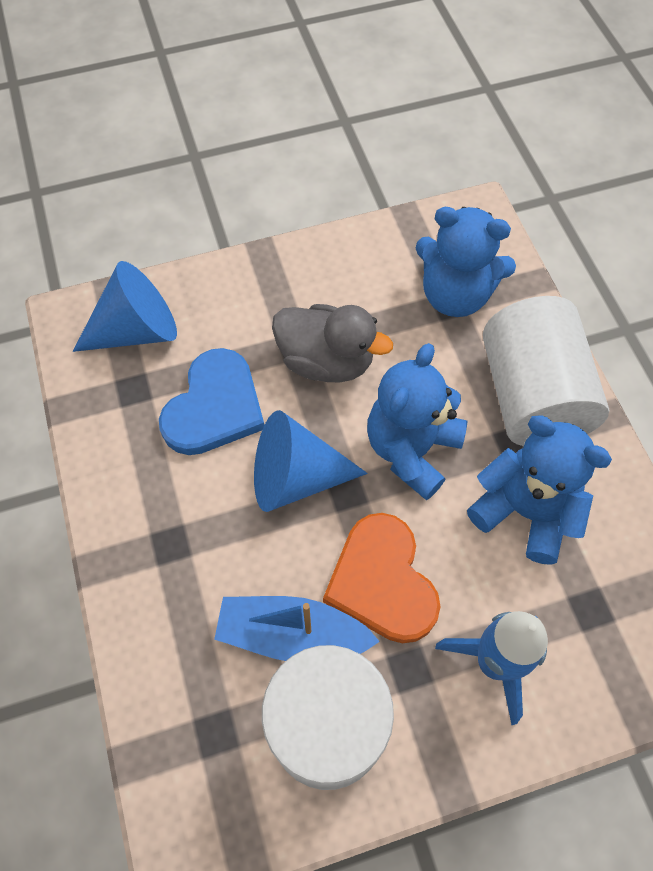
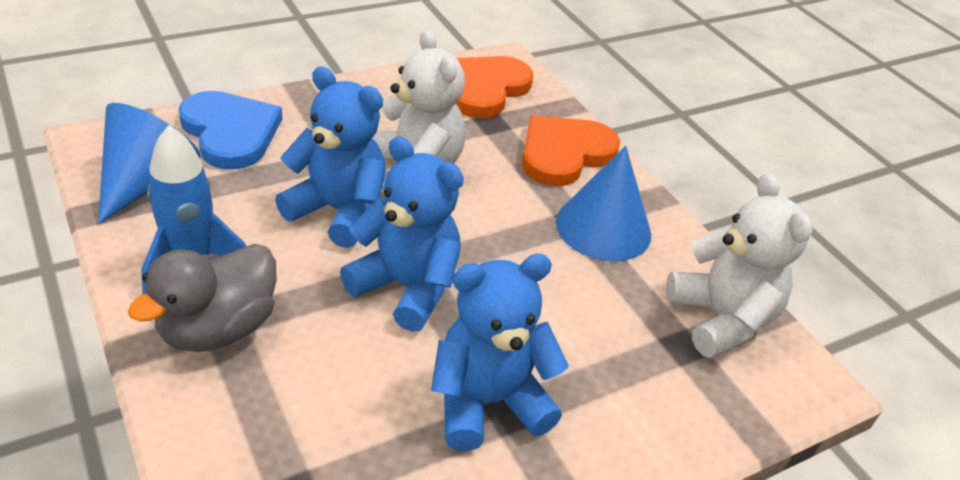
blue boat: 1 -> 0
orange heart: 1 -> 2
white cylinder: 2 -> 0
white teddy bear: 0 -> 2

